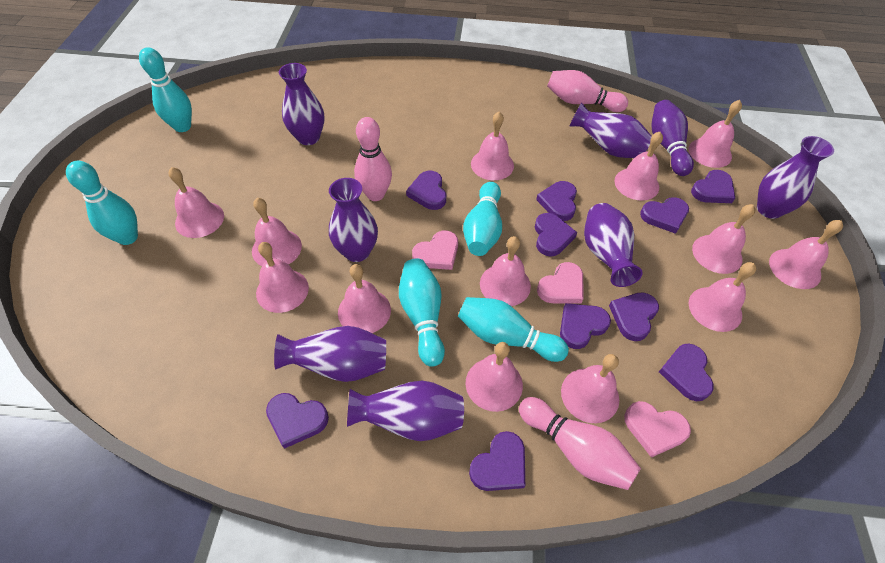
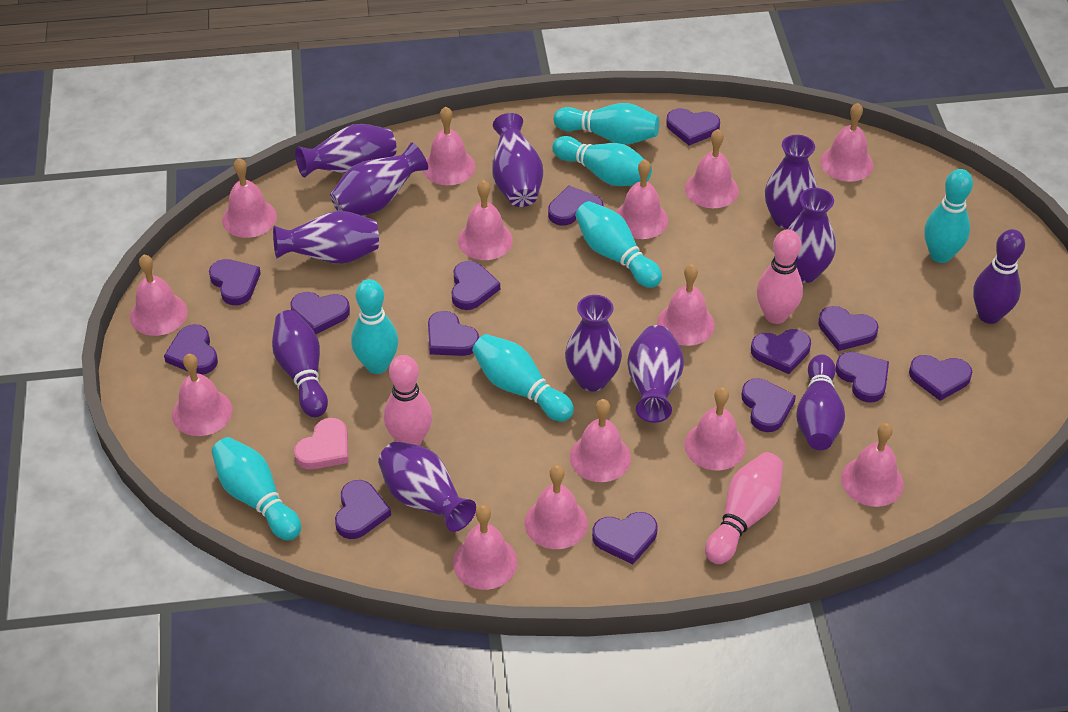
pink bell: 13 -> 14
pink heart: 3 -> 1
purple bowling pin: 1 -> 3
purple heart: 10 -> 14
purple vase: 7 -> 9
turquoise bowling pin: 5 -> 7

